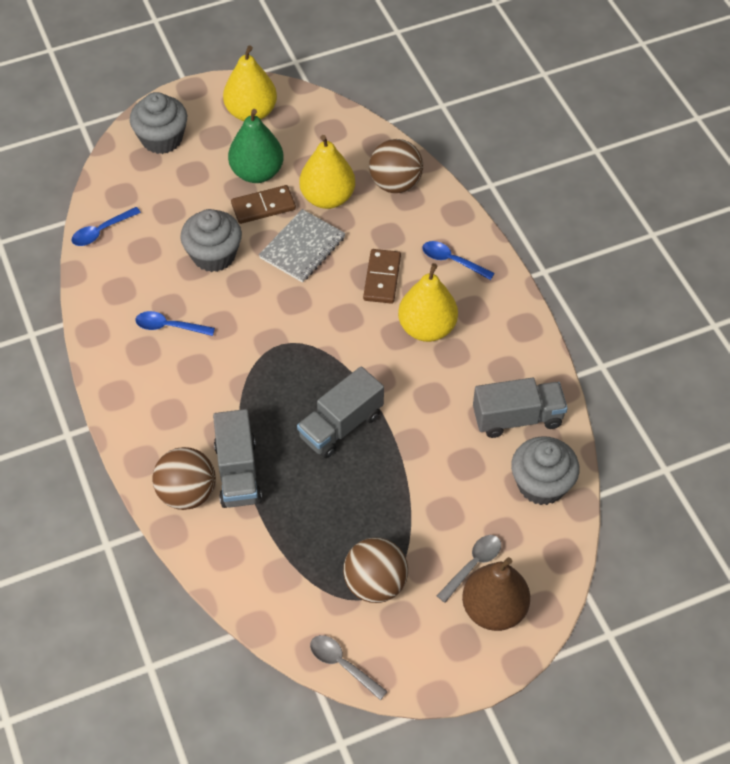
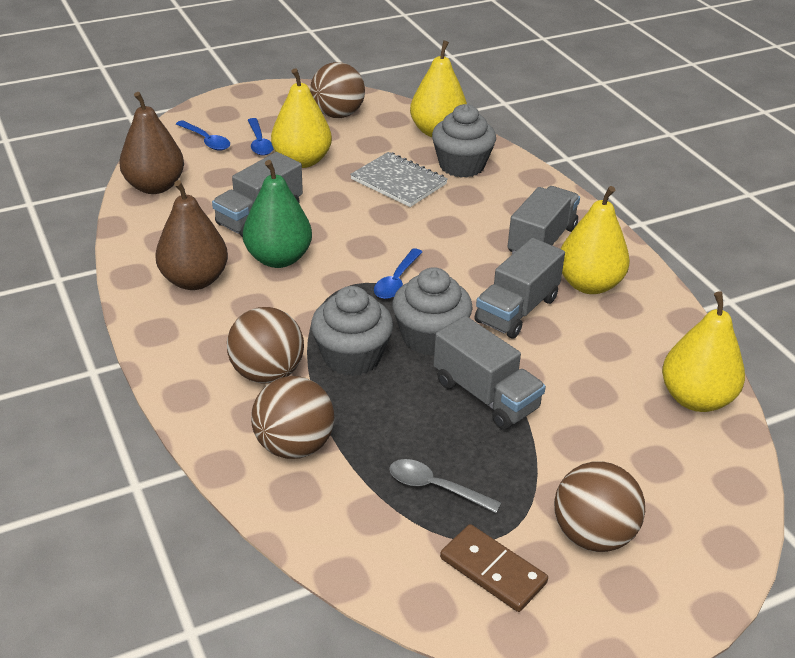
brown ball: 3 -> 4
brown domino: 2 -> 1
brown pear: 1 -> 2
grey spoon: 2 -> 1
grey truck: 3 -> 4
yellow pear: 3 -> 4

